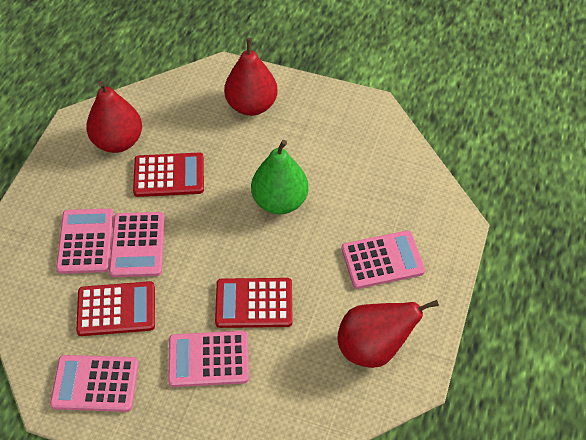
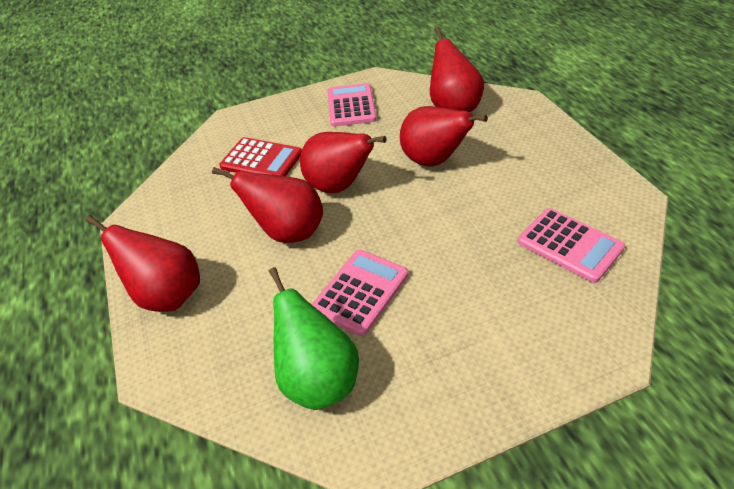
pink calculator: 5 -> 3
red calculator: 3 -> 1
red pear: 3 -> 5

